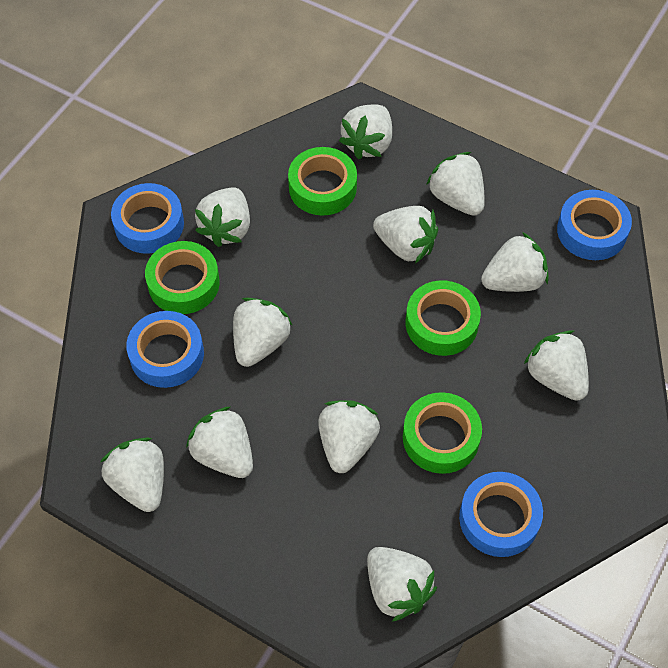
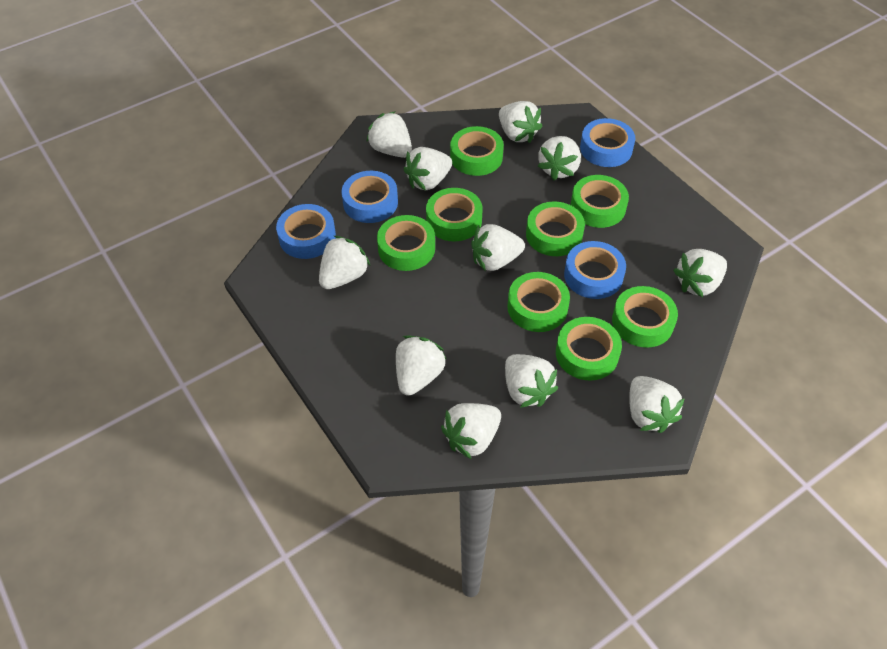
green tape: 4 -> 8

